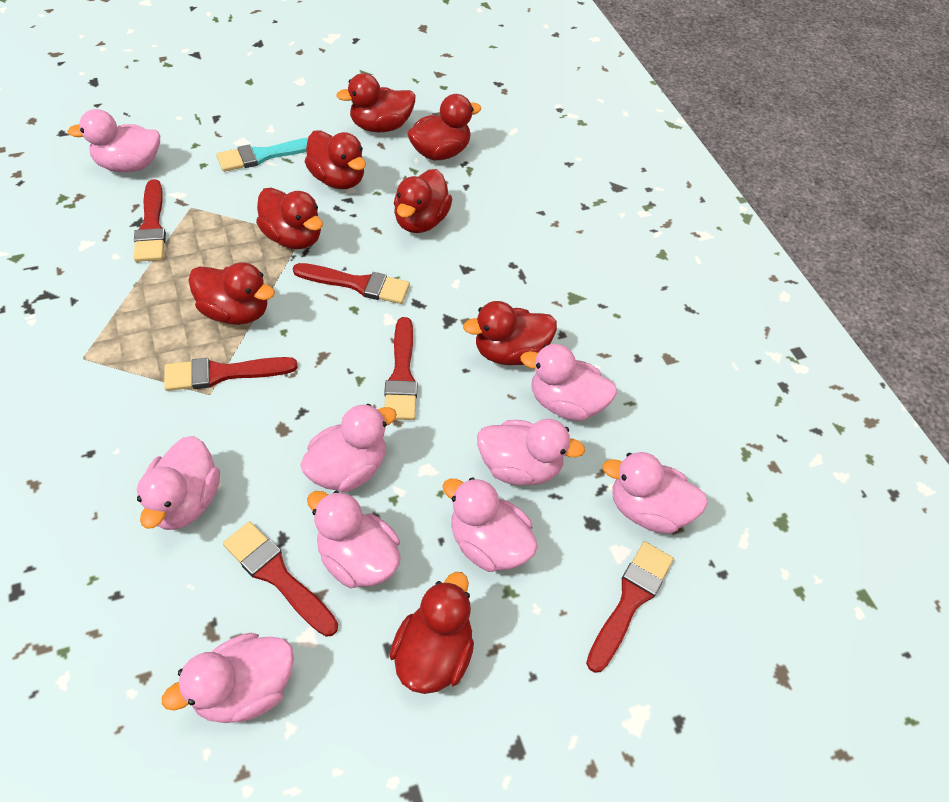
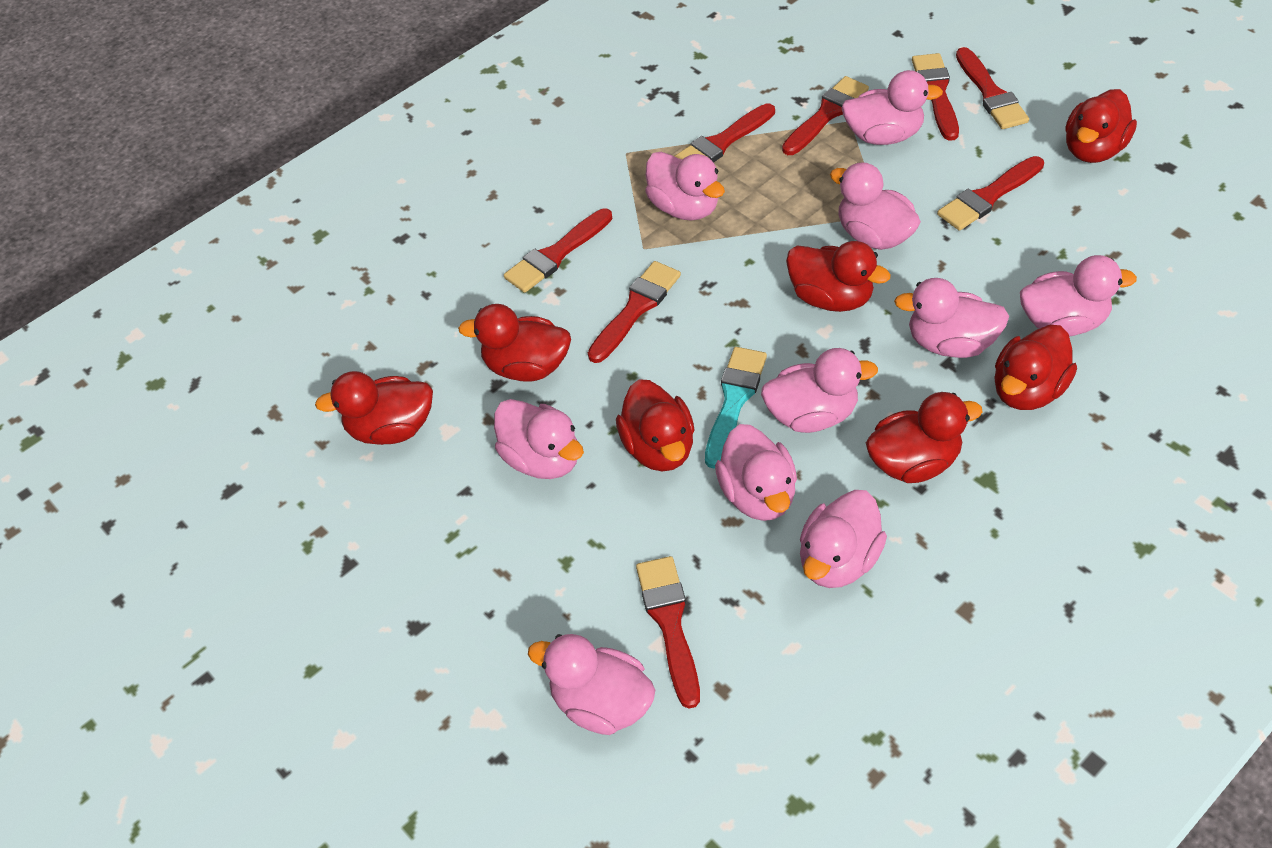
pink duck: 9 -> 10
red brush: 6 -> 8
red duck: 8 -> 7

